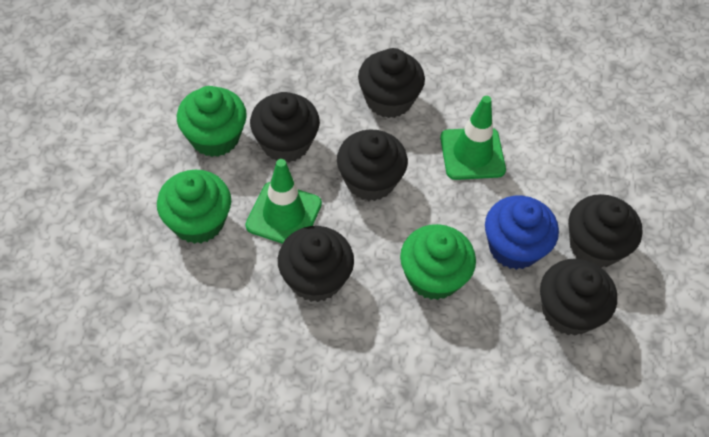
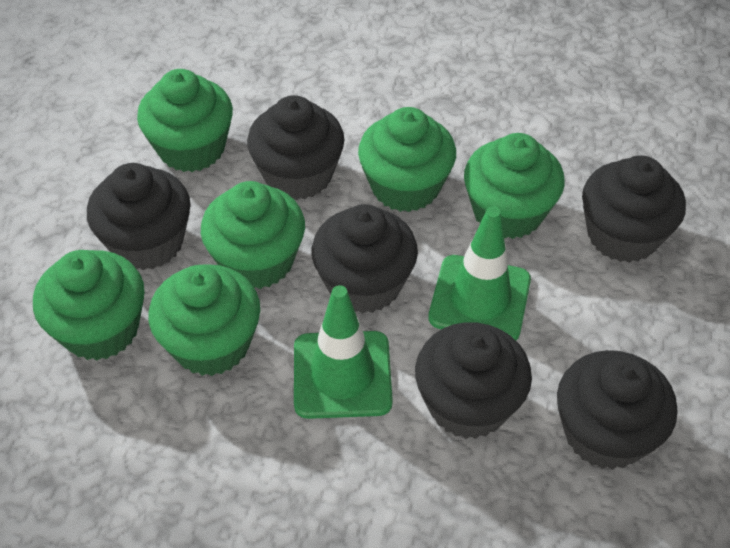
blue cupcake: 1 -> 0
green cupcake: 3 -> 6

